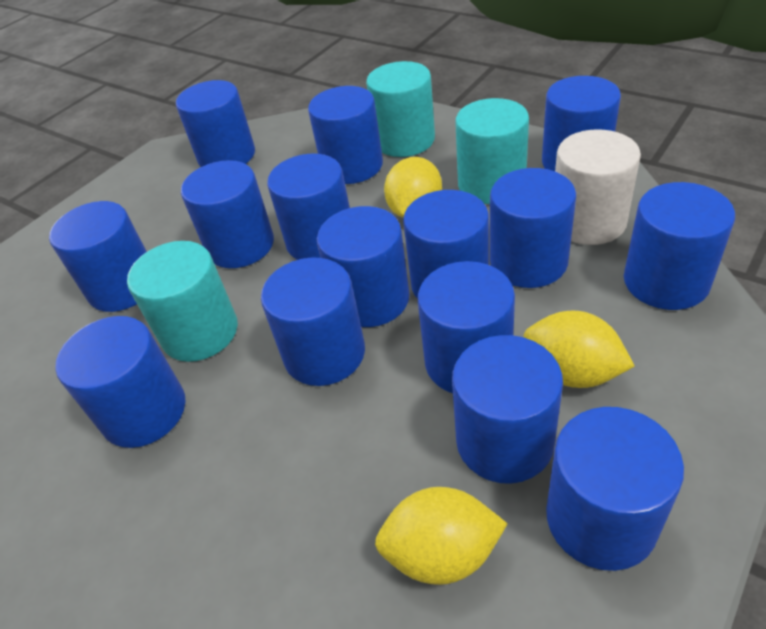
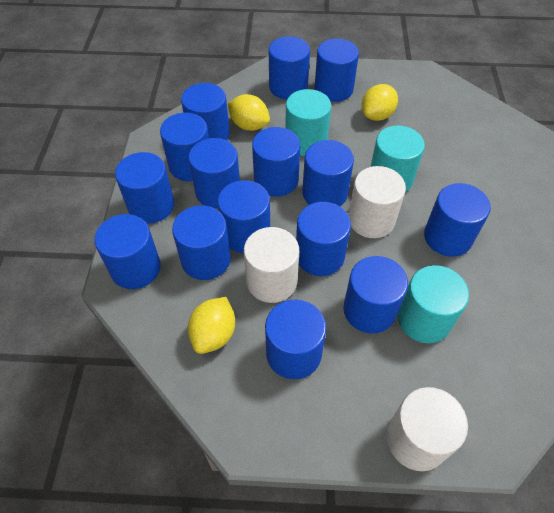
white cylinder: 1 -> 3

